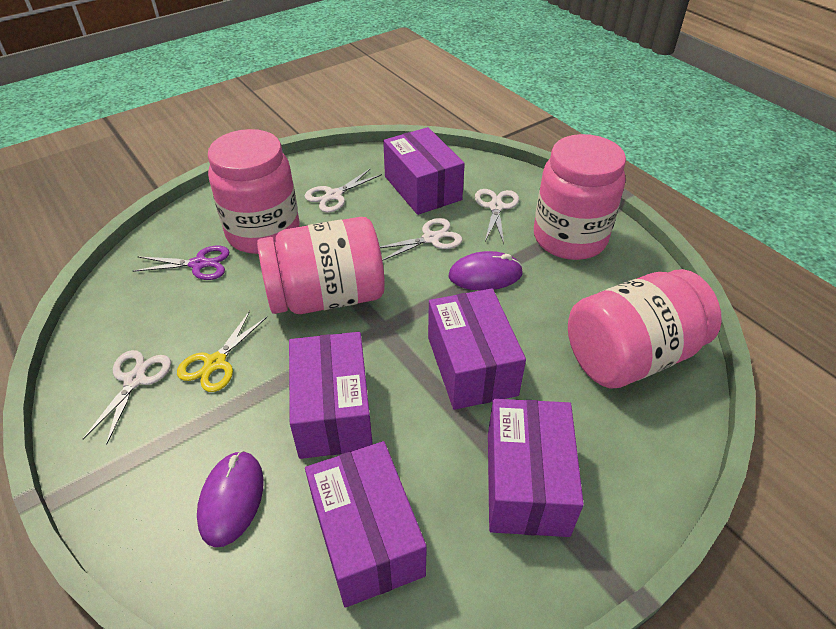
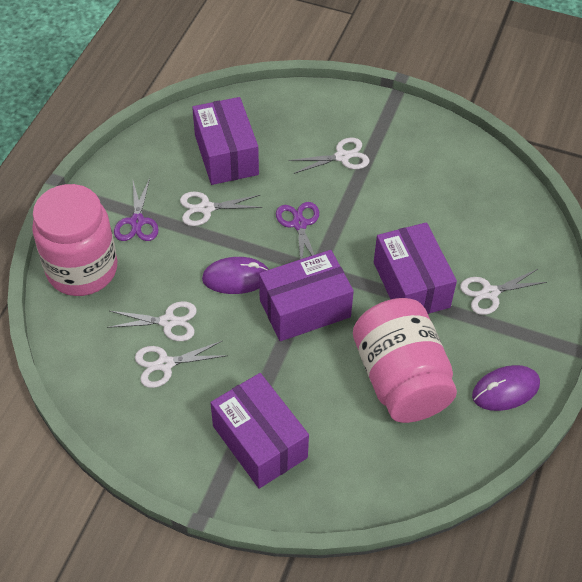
pink jar: 4 -> 2
purple box: 5 -> 4
purple scissors: 1 -> 2
white scissors: 4 -> 5
yellow scissors: 1 -> 0

